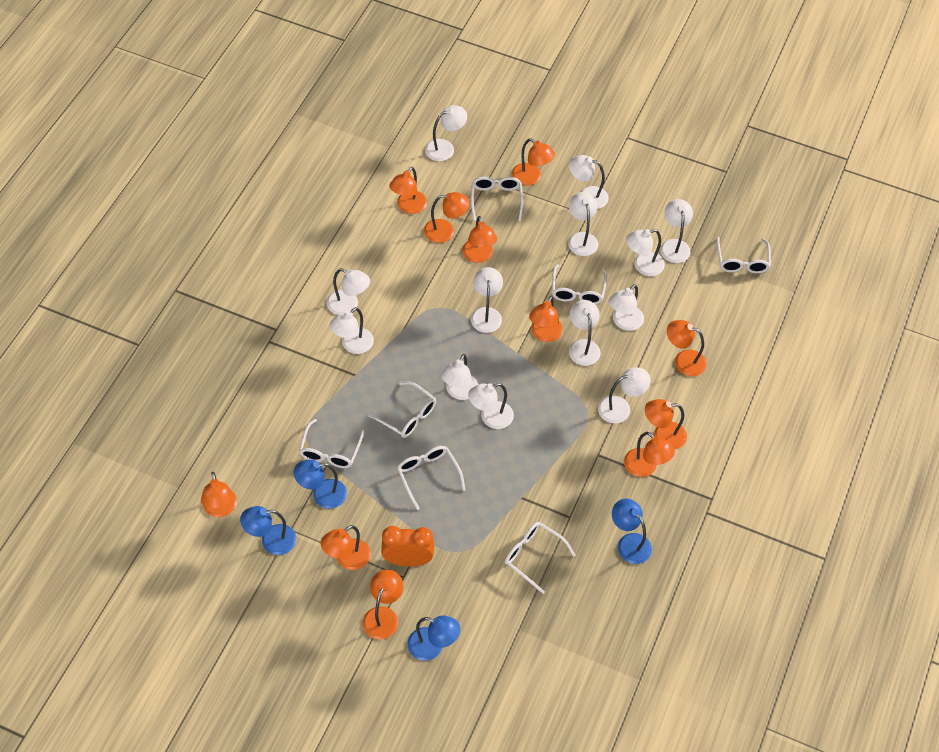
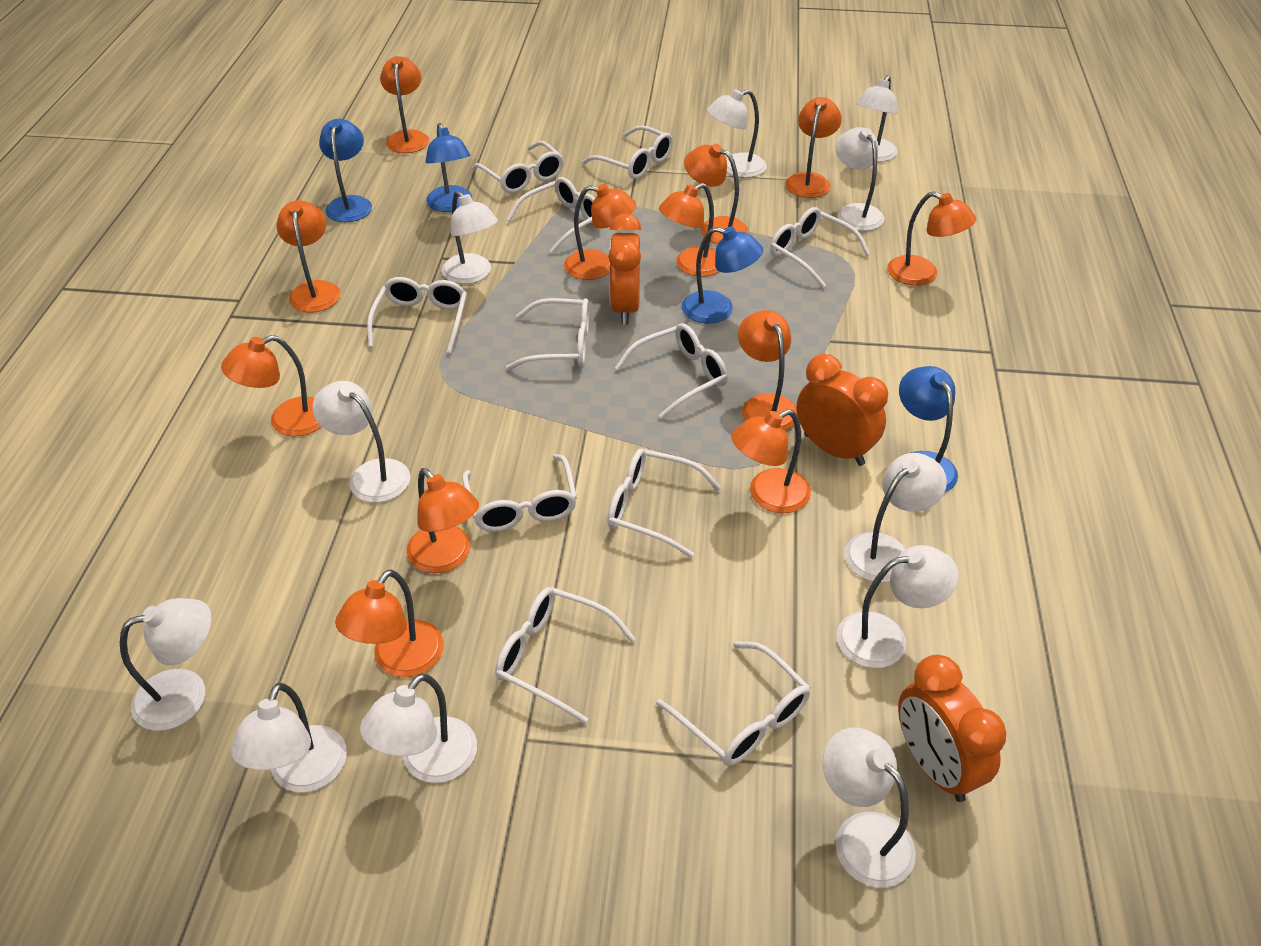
orange clock: 1 -> 3
orange lamp: 11 -> 12
white glasses: 7 -> 11
white lamp: 13 -> 11

